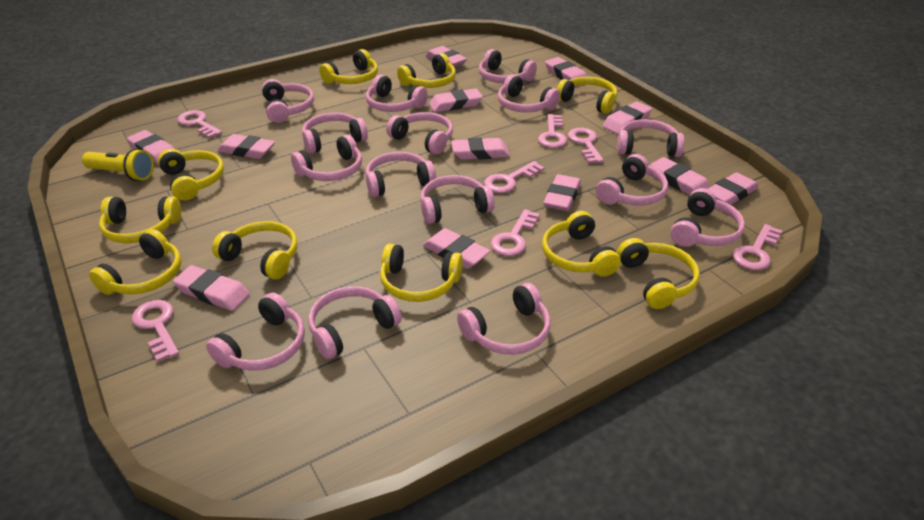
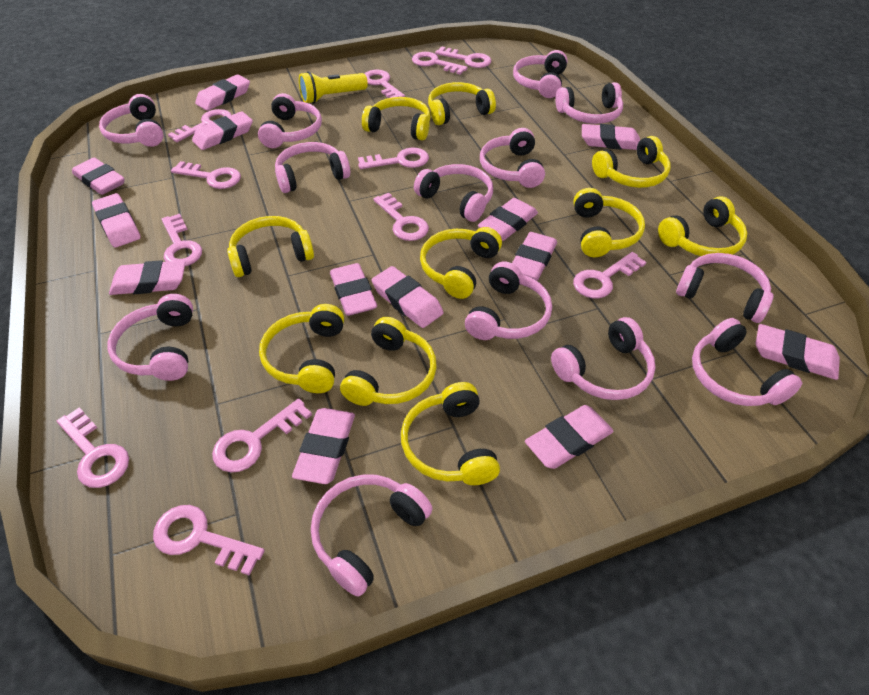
pink eraser: 12 -> 13
pink headphones: 15 -> 13
pink key: 7 -> 12

